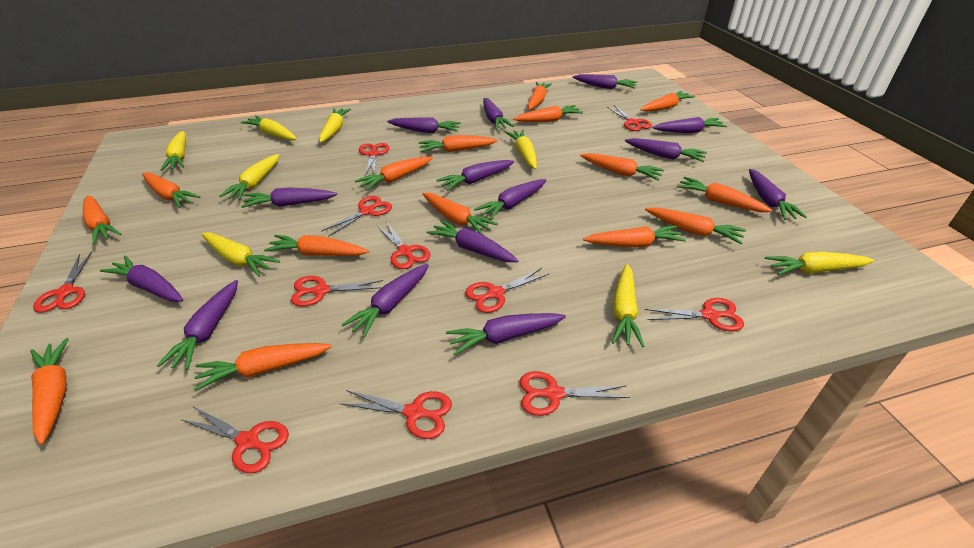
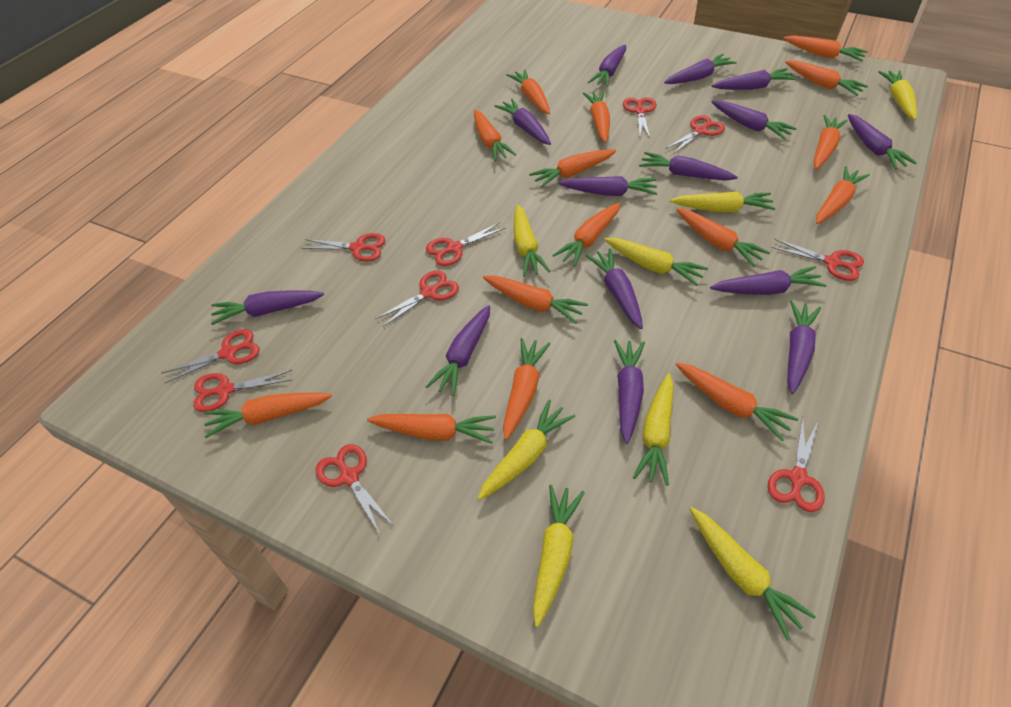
red scissors: 11 -> 10

